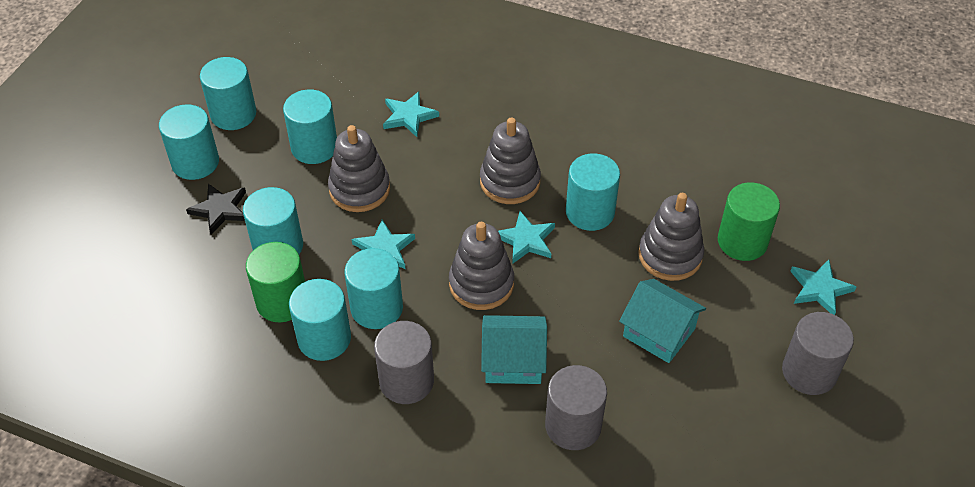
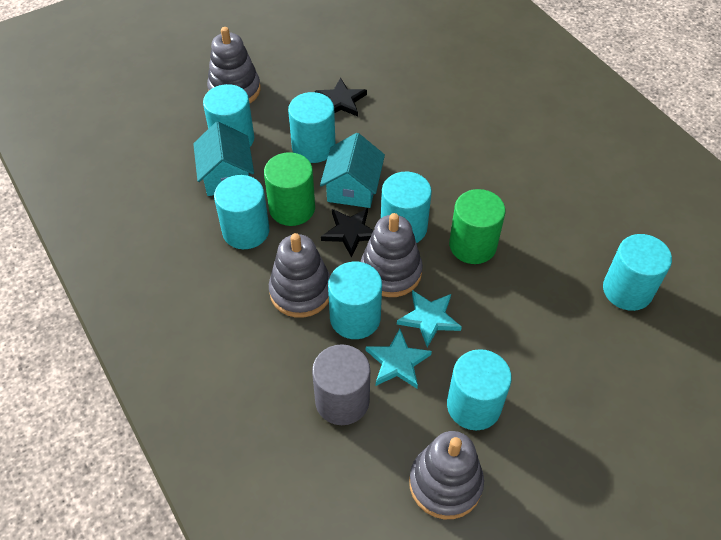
black star: 1 -> 2
grey cylinder: 3 -> 1
turquoise star: 4 -> 2

